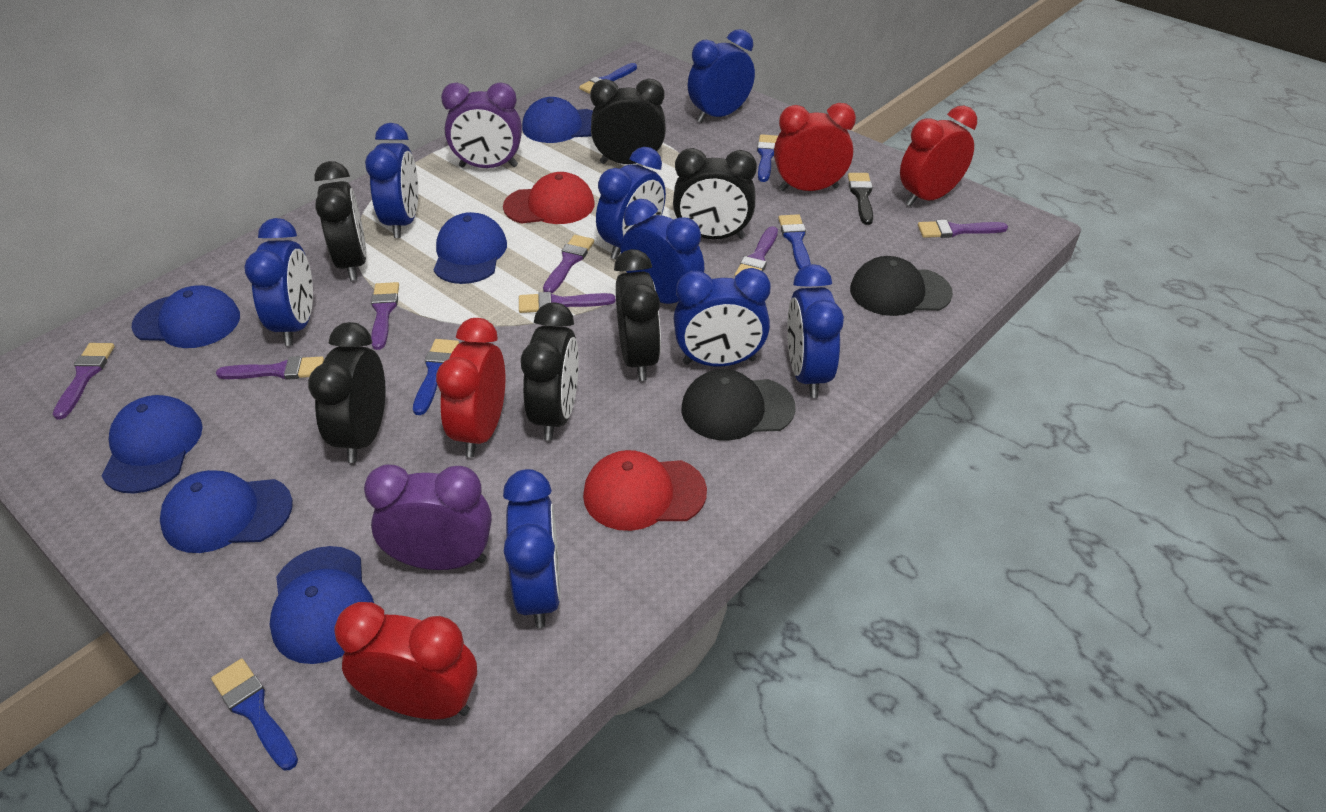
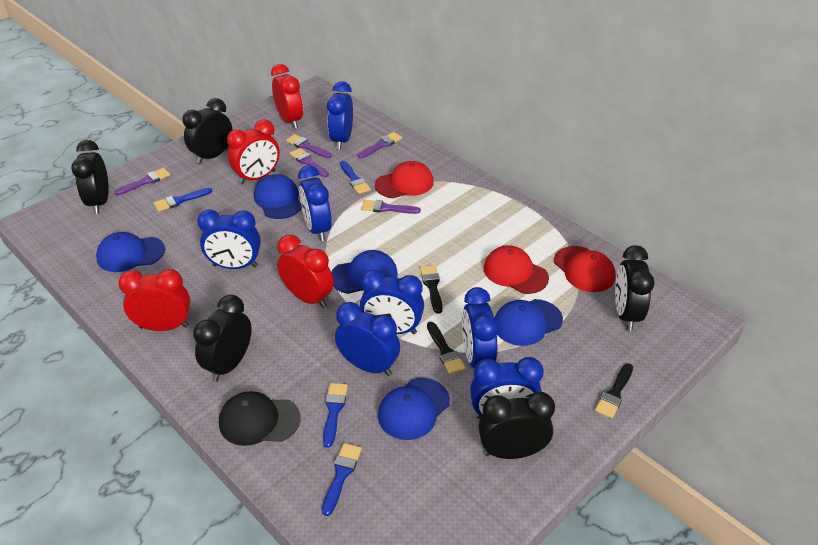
black brush: 1 -> 3
black cap: 2 -> 1
black clock: 6 -> 5
blue brush: 5 -> 4
blue cap: 6 -> 5
blue clock: 8 -> 7
purple brush: 7 -> 5
purple clock: 2 -> 0
red cap: 2 -> 3

